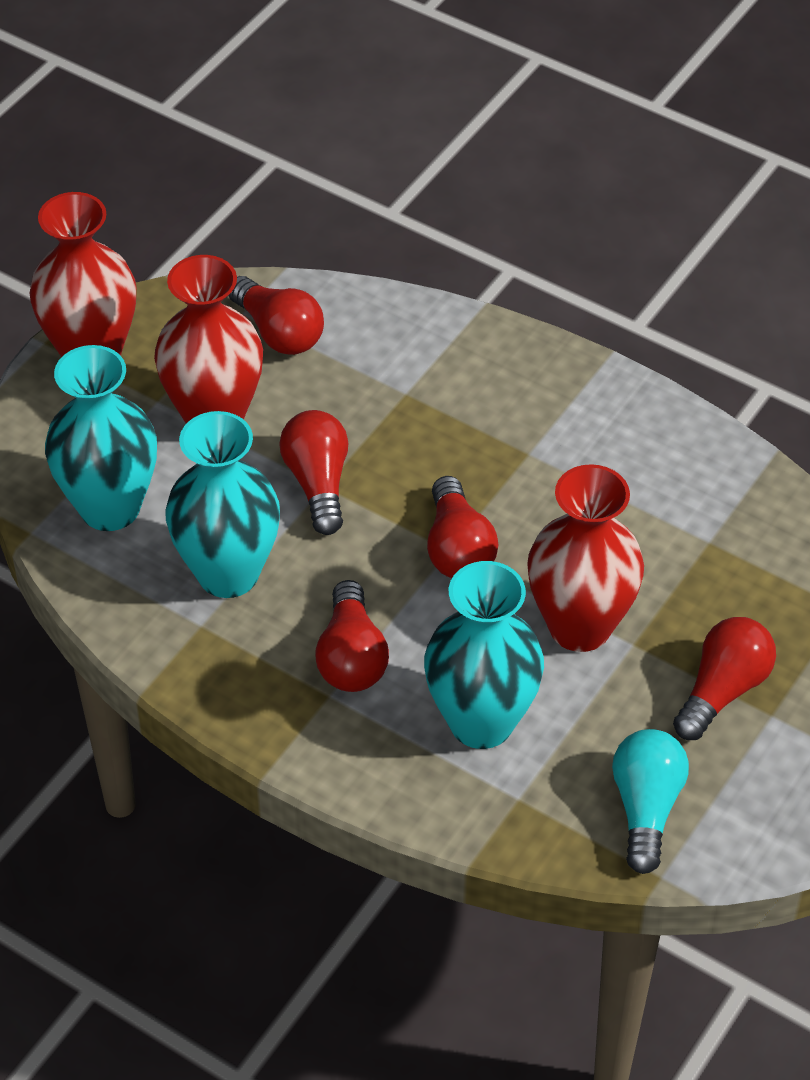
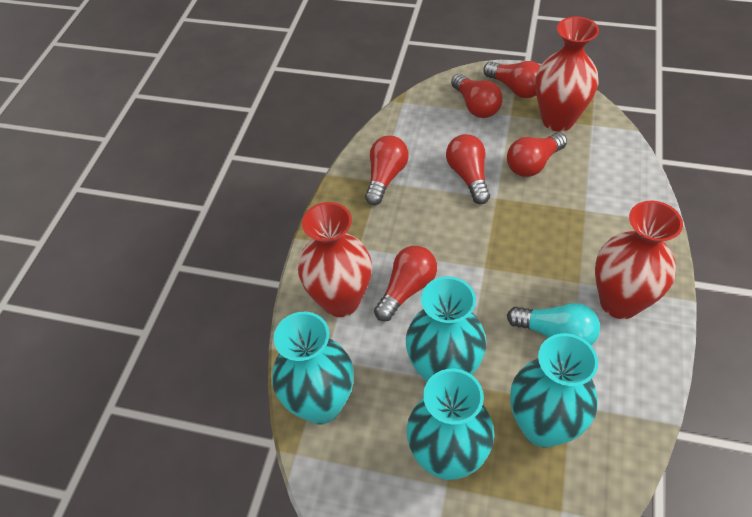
red light bulb: 5 -> 6
turquoise vase: 3 -> 4

